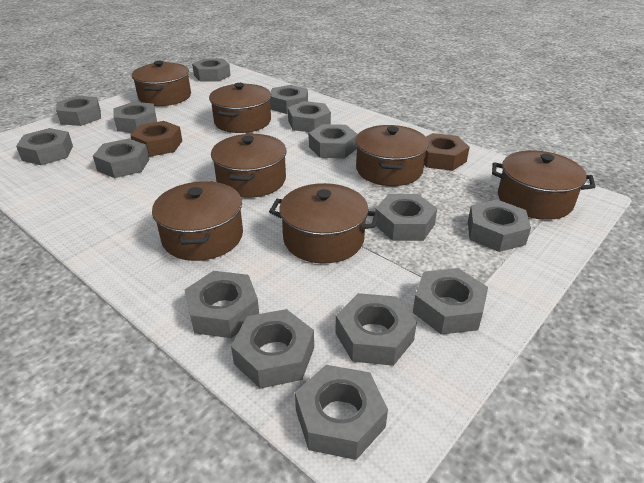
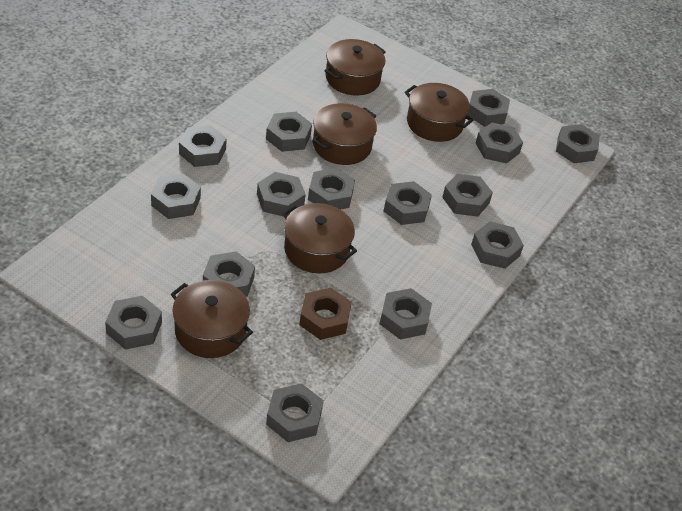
brown nut: 2 -> 1
brown pot: 7 -> 5

